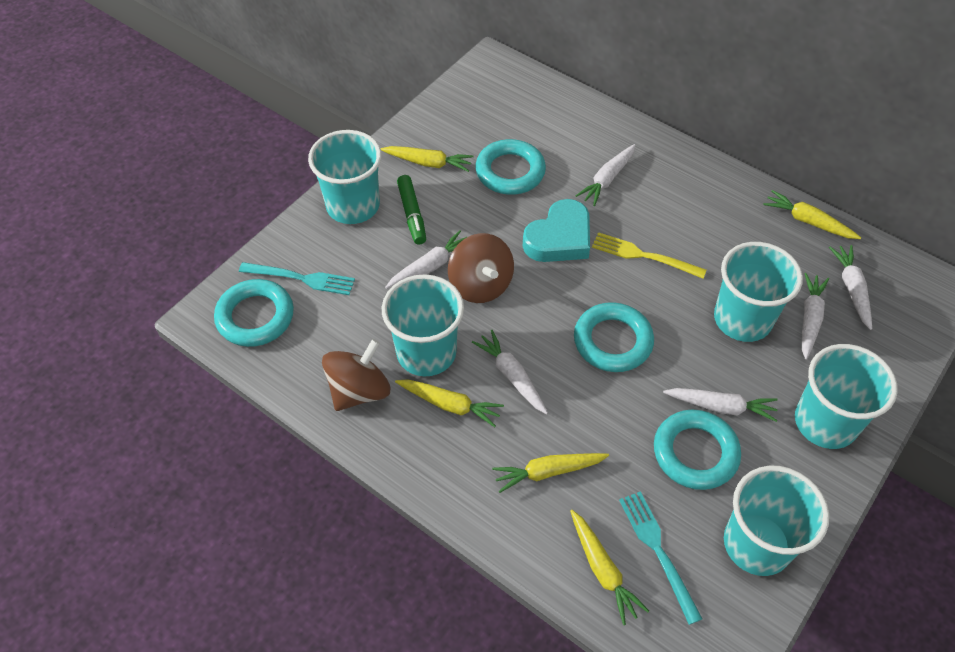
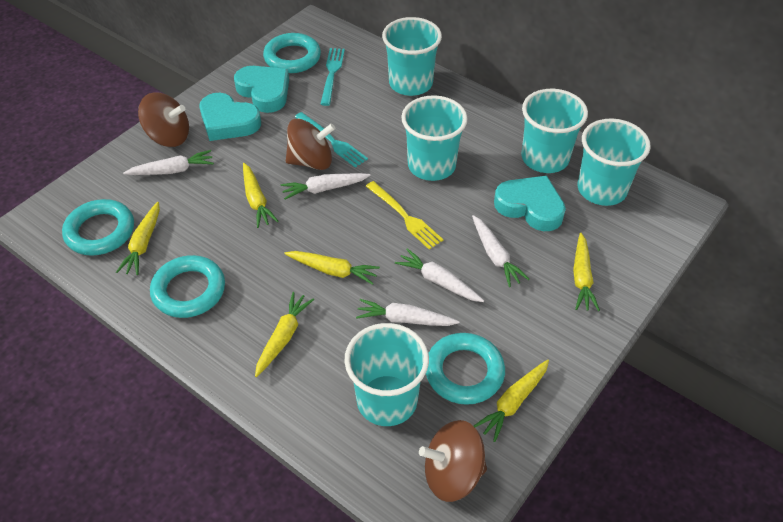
brown spinning top: 2 -> 3
green marker: 1 -> 0
turquoise heart: 1 -> 3
white carrot: 6 -> 5
yellow carrot: 5 -> 6

